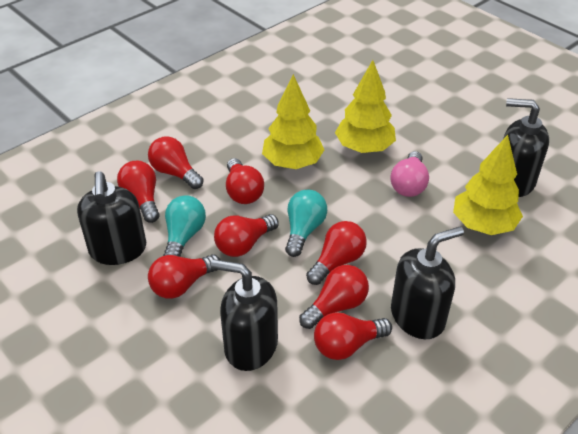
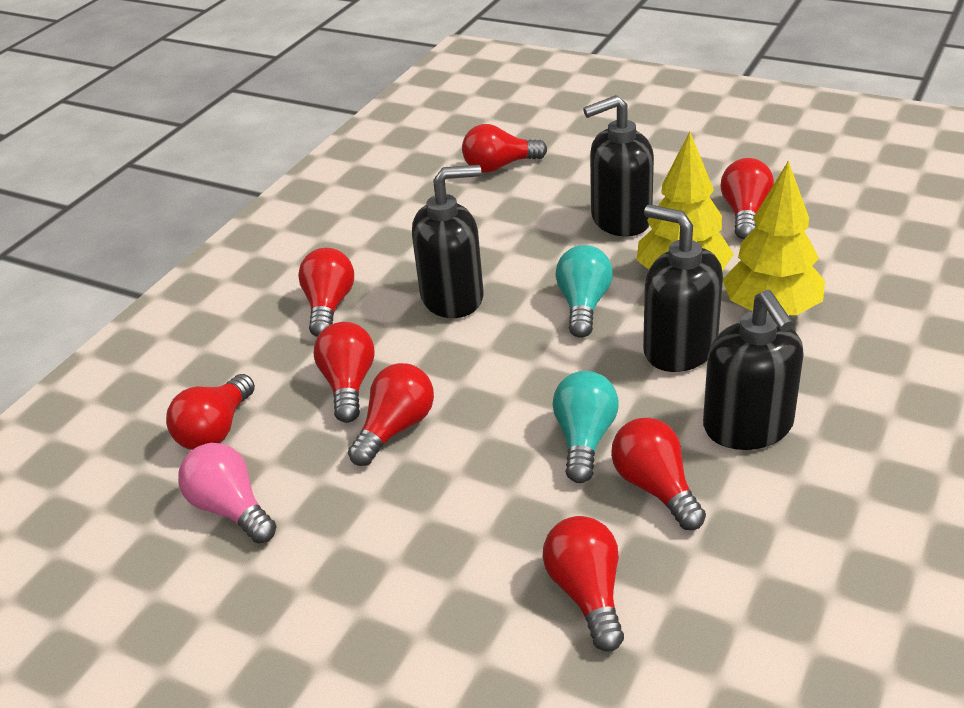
yellow tree: 3 -> 2

